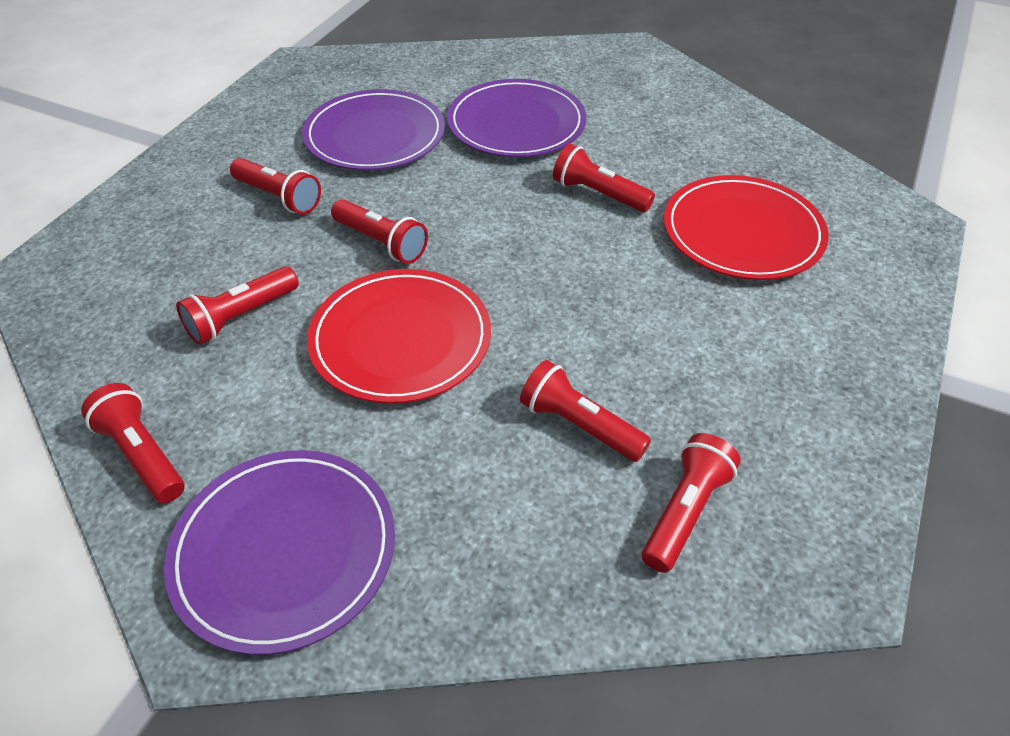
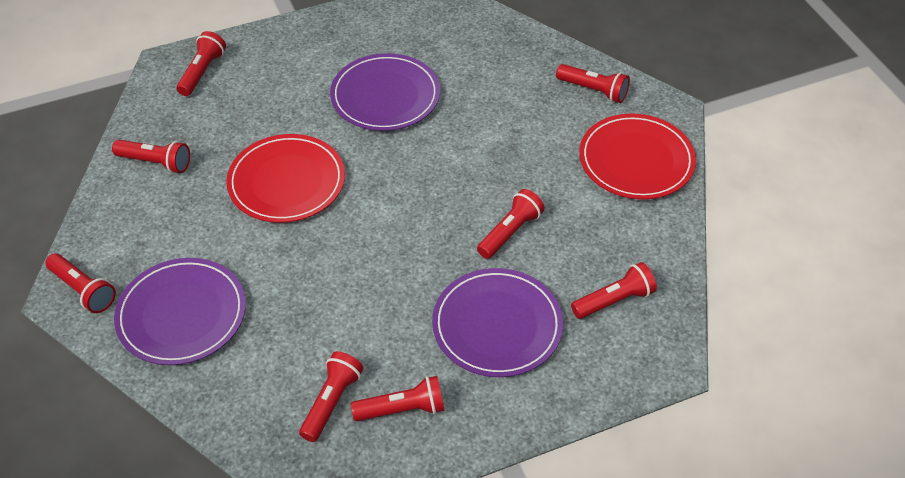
red flashlight: 7 -> 8

